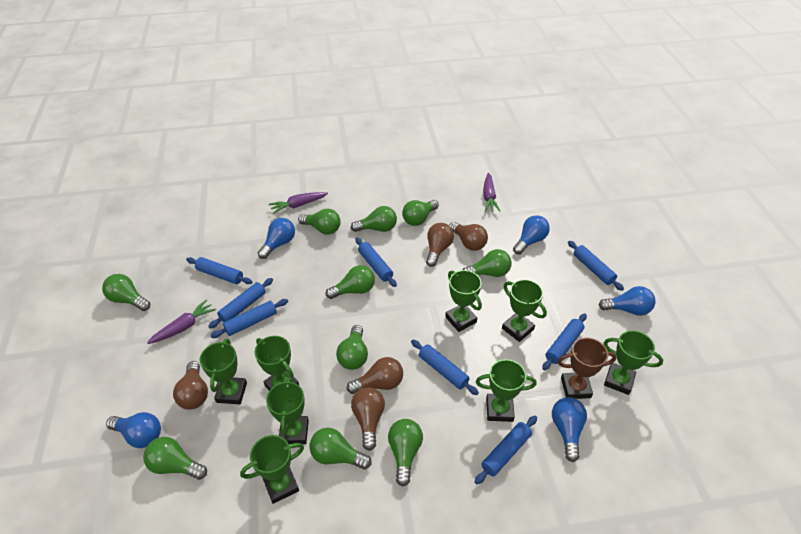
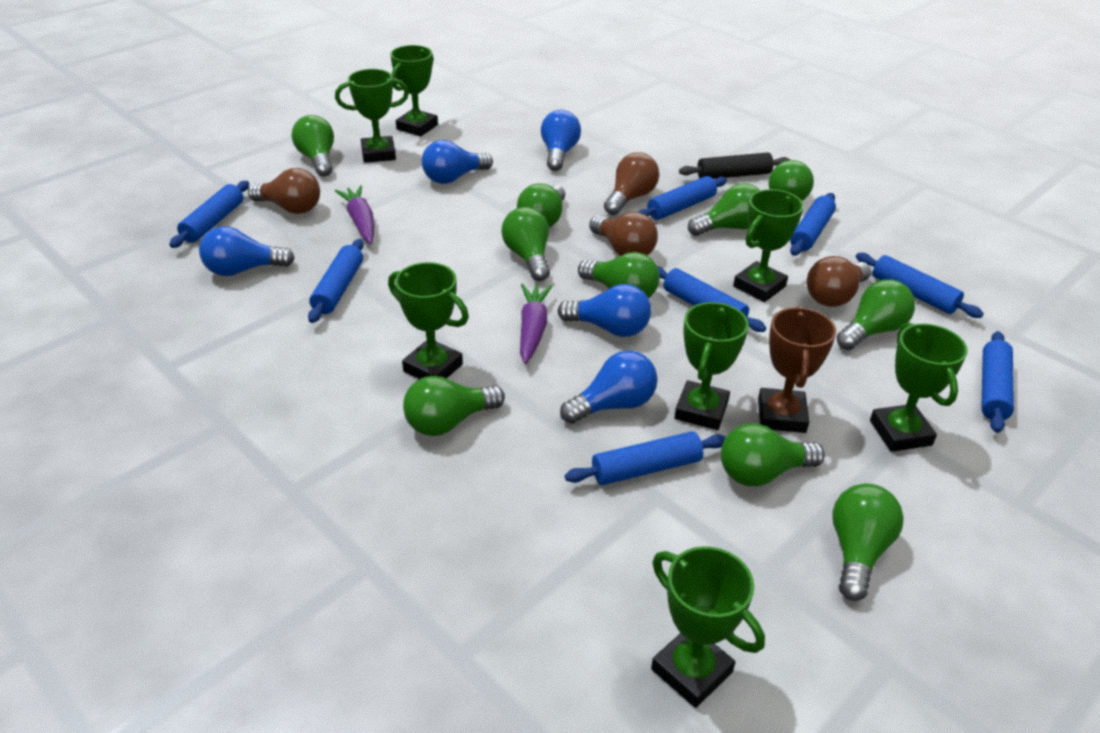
black rolling pin: 0 -> 1
brown light bulb: 5 -> 4
green trophy: 8 -> 7
purple carrot: 3 -> 2

